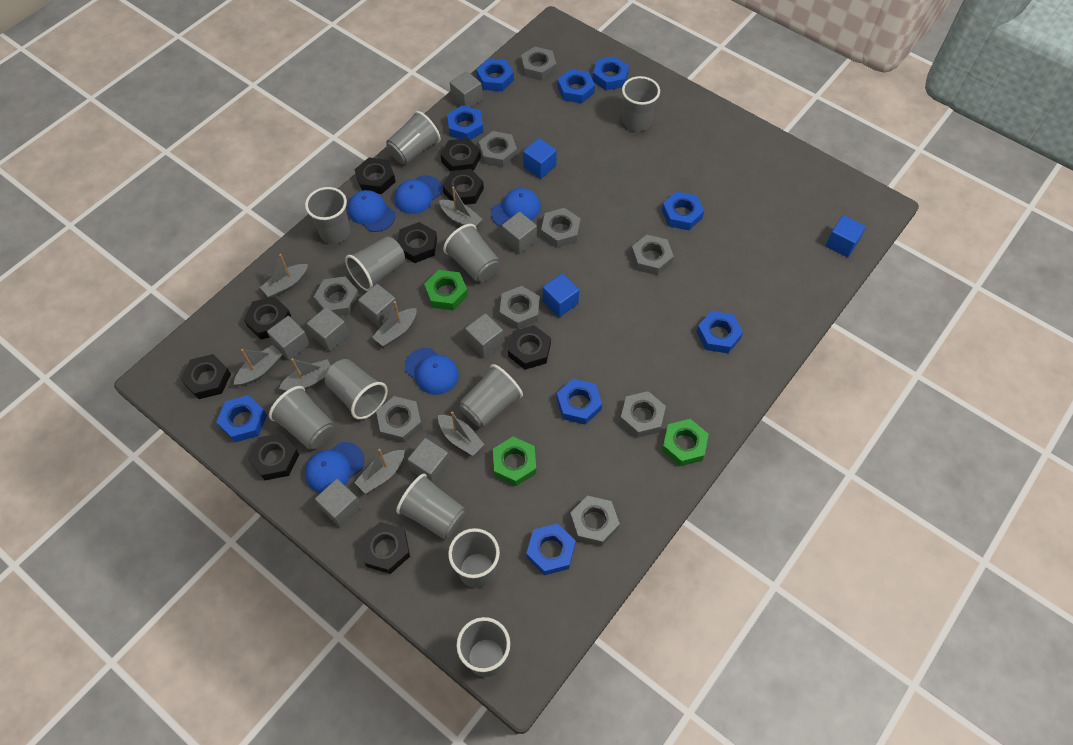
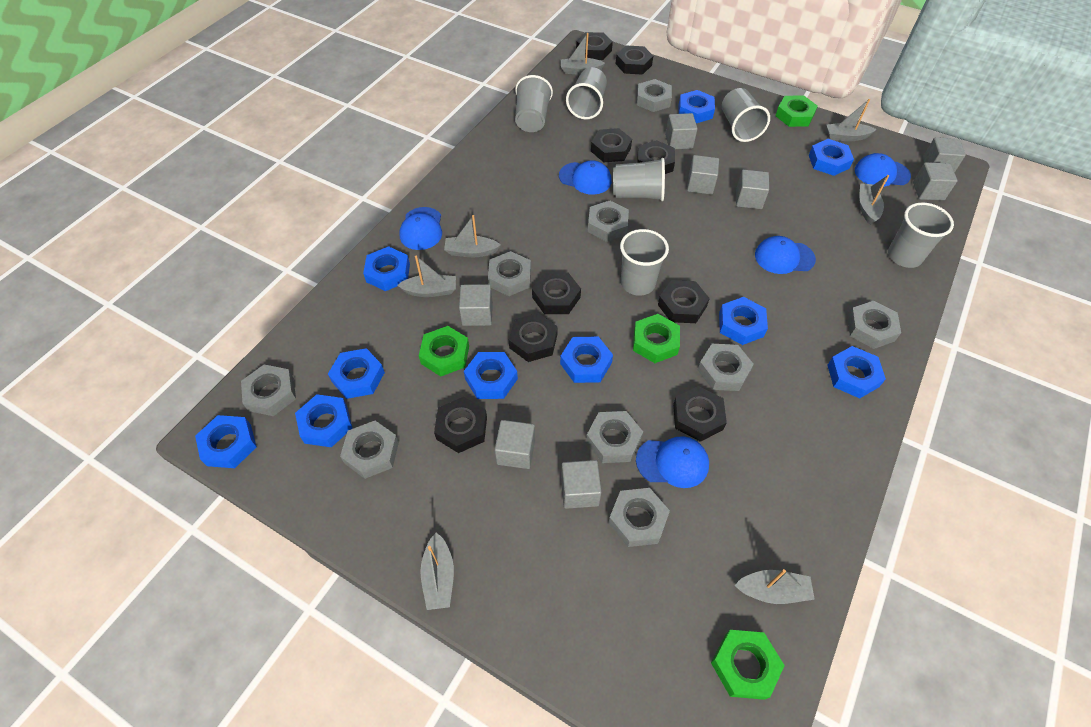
blue cube: 3 -> 0
blue nut: 9 -> 10
green nut: 3 -> 4
grey cup: 11 -> 6

